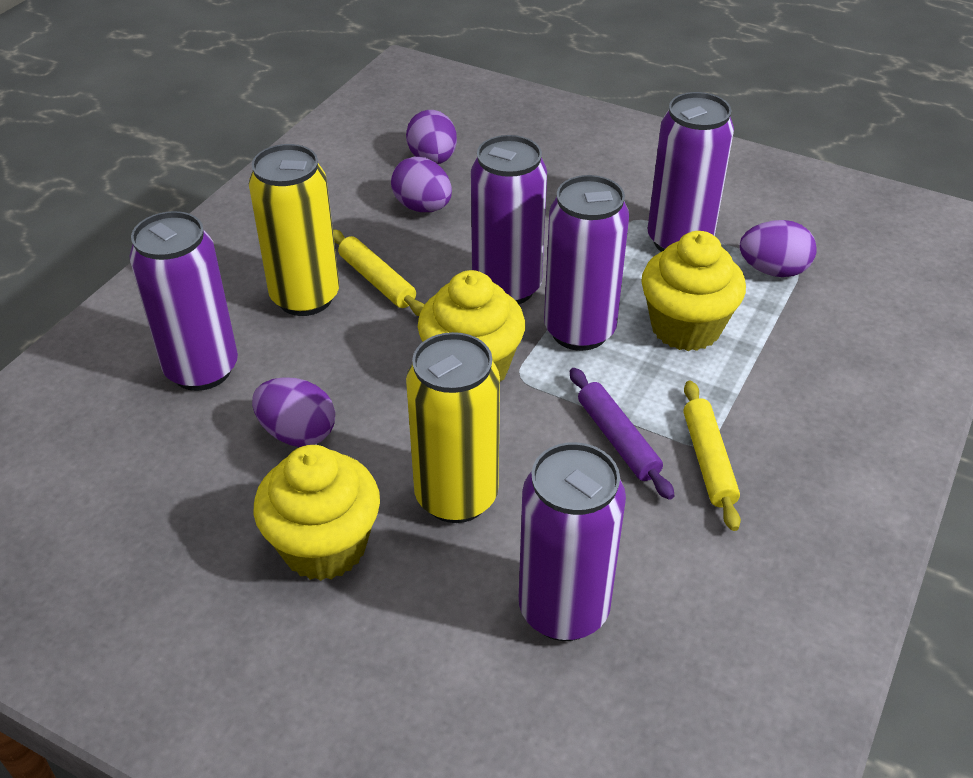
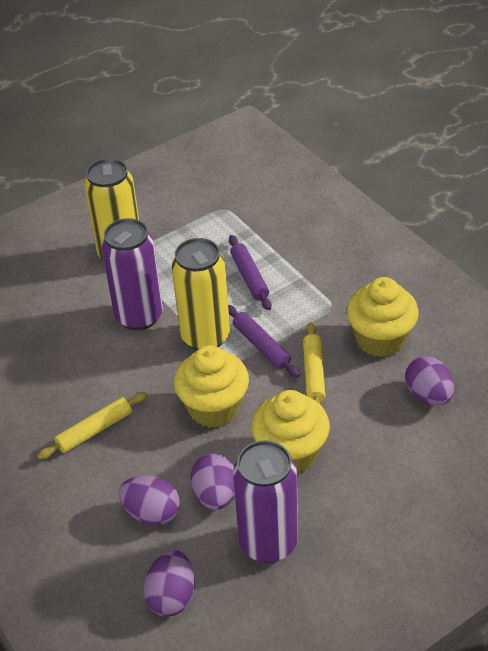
purple can: 5 -> 2
purple rolling pin: 1 -> 2

